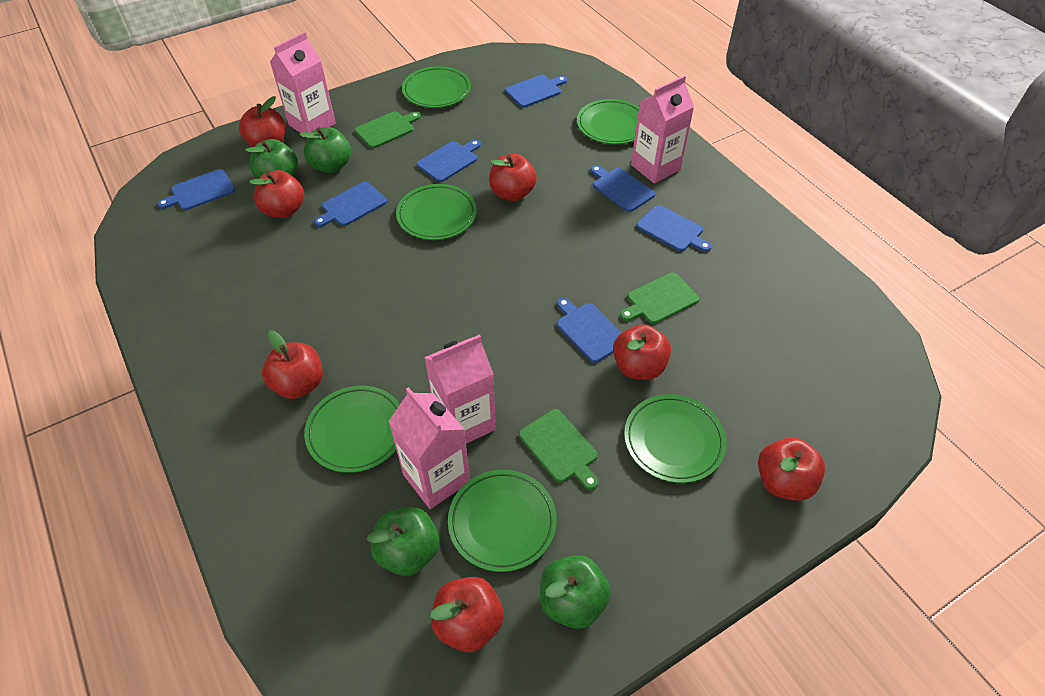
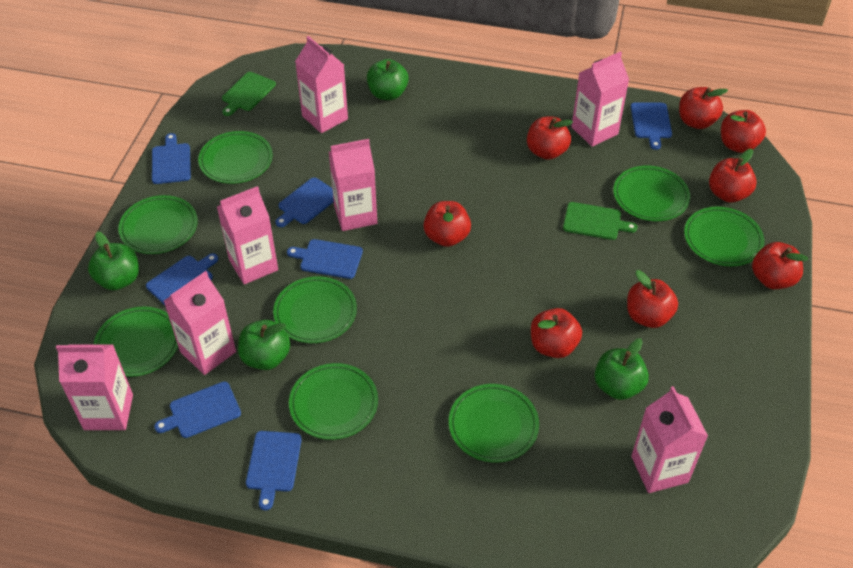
green cutting board: 3 -> 2
green plate: 6 -> 8
pink carton: 4 -> 7
red apple: 7 -> 8

